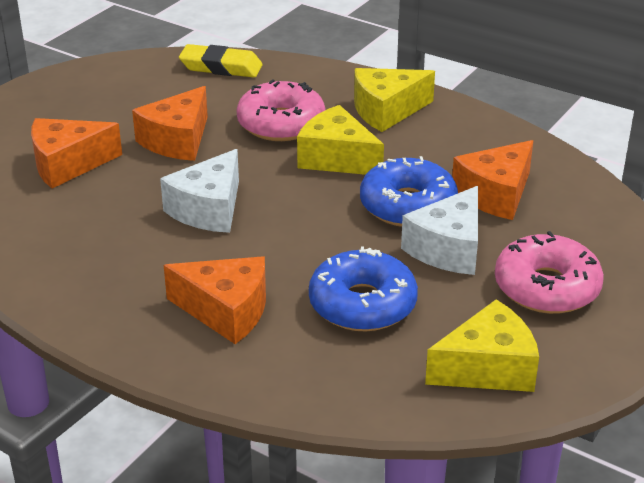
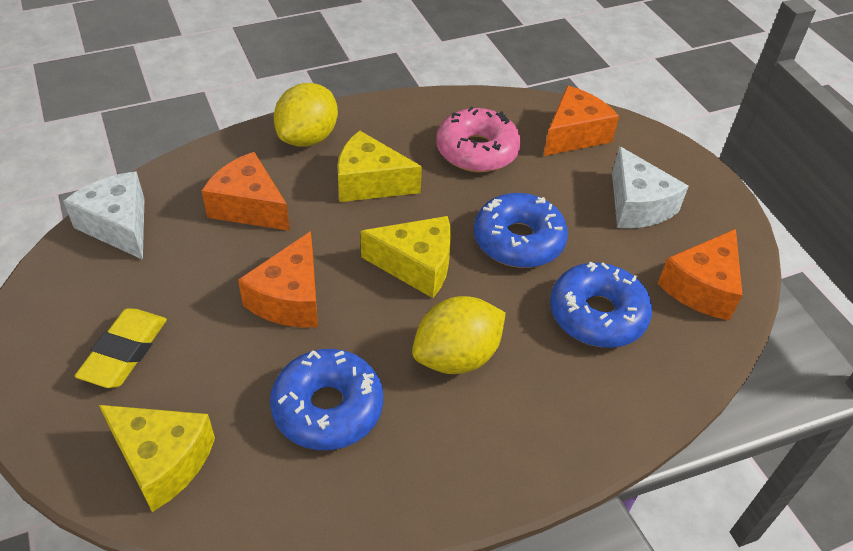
blue donut: 2 -> 3
pink donut: 2 -> 1
yellow lemon: 0 -> 2

